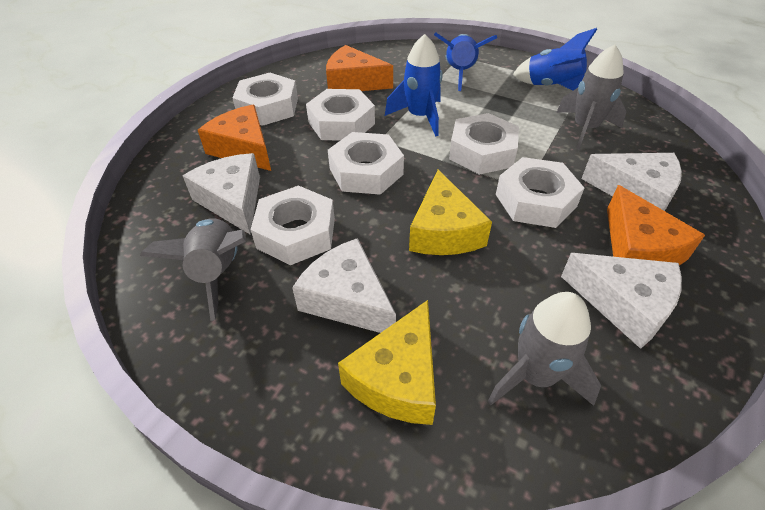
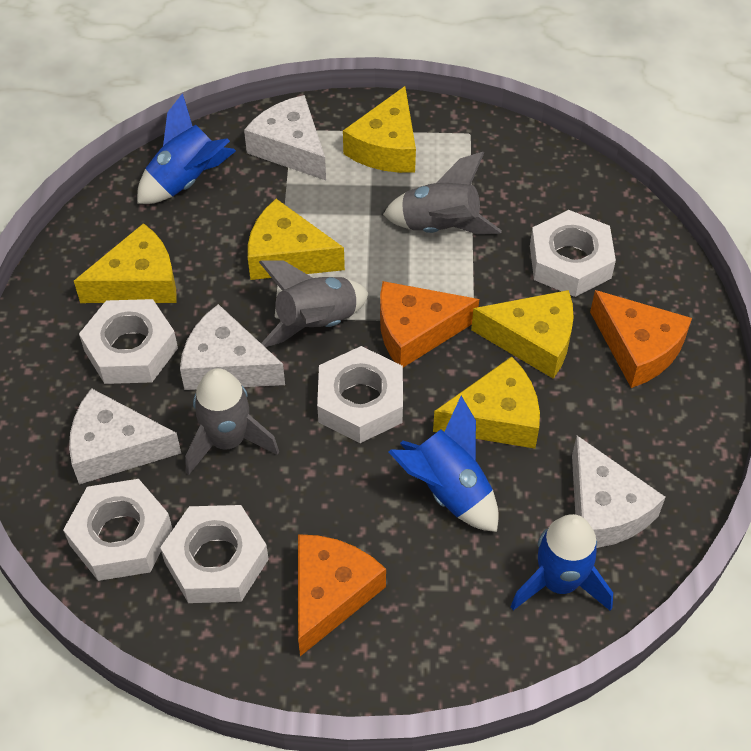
white nut: 6 -> 5
yellow cheese: 2 -> 5

